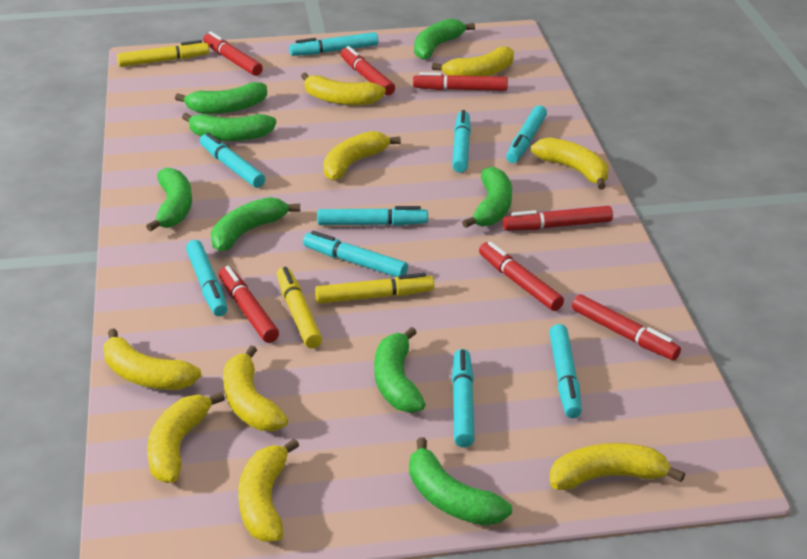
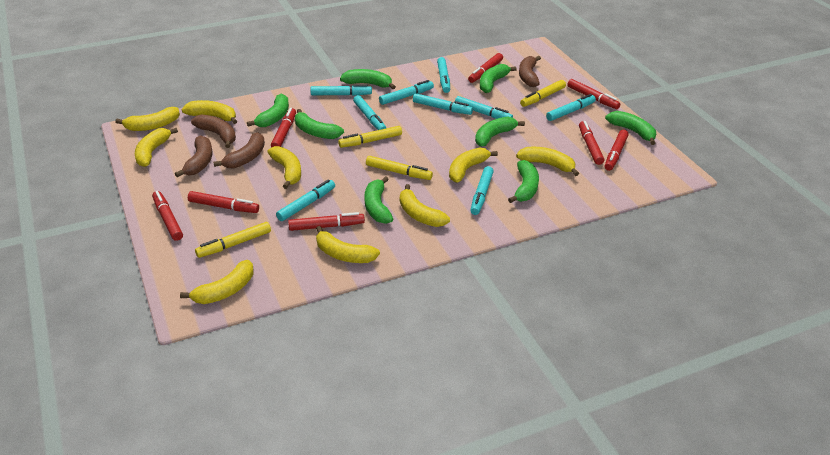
brown banana: 0 -> 4
red marker: 7 -> 8
yellow marker: 3 -> 4

